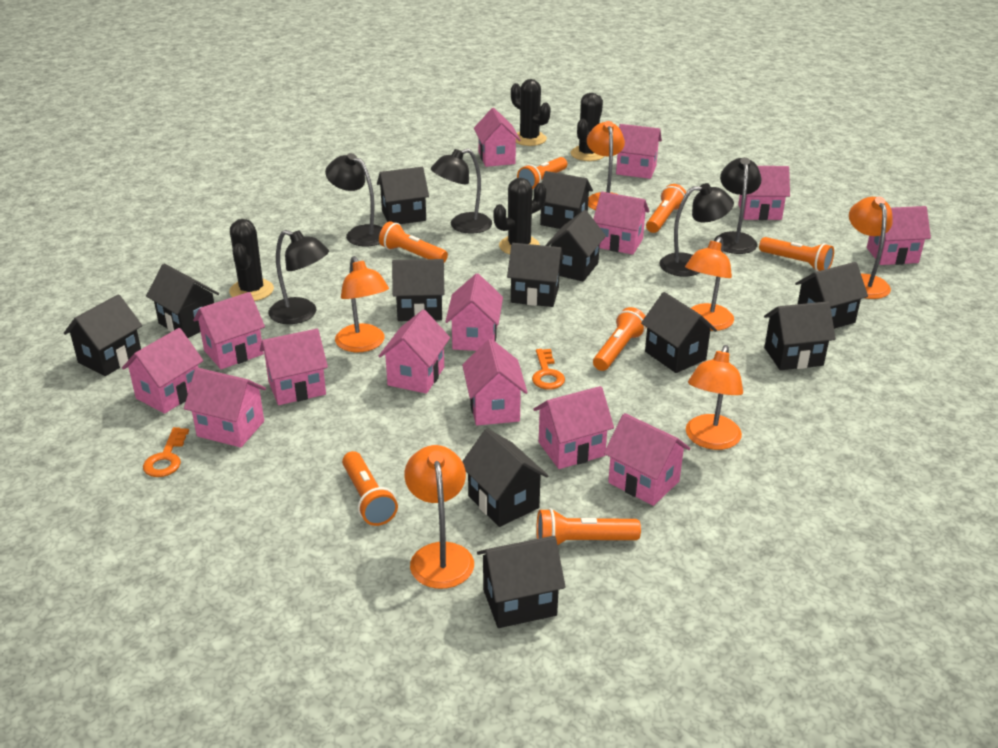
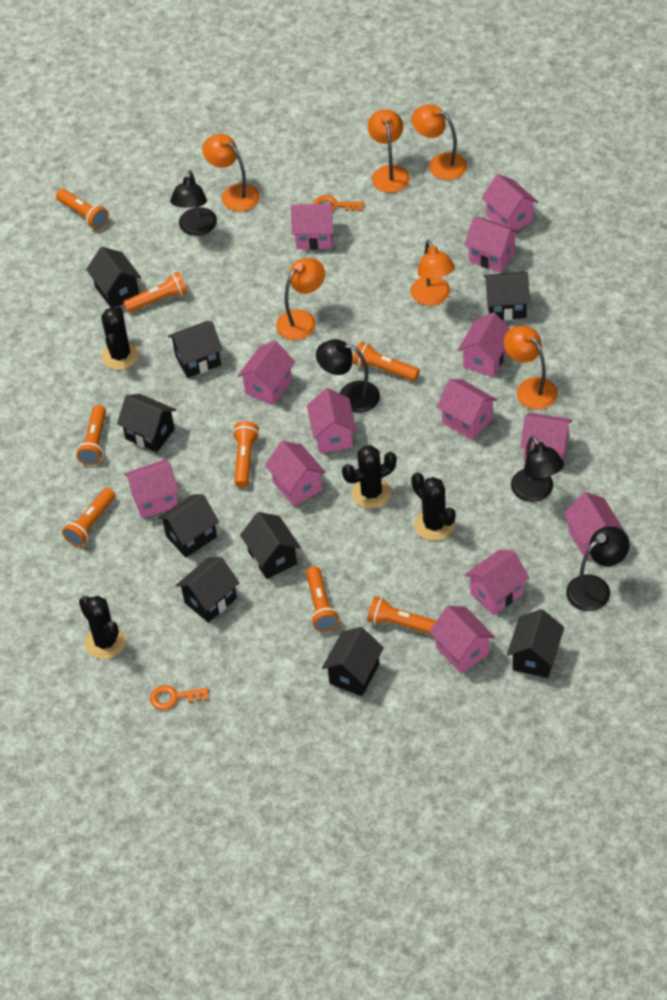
black house: 12 -> 9
black lamp: 5 -> 4
orange flashlight: 7 -> 8
pink house: 14 -> 13

